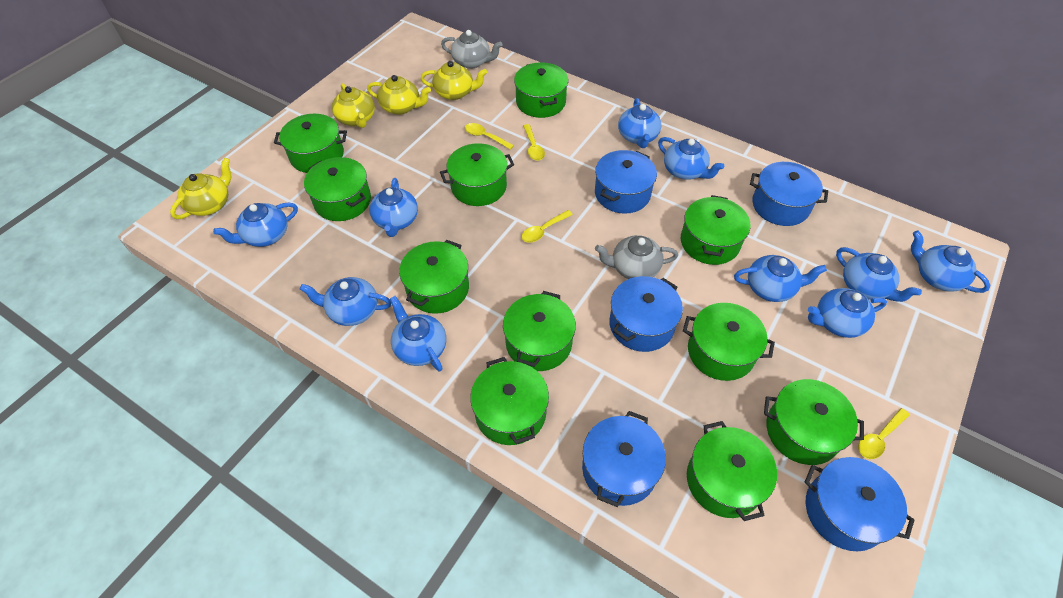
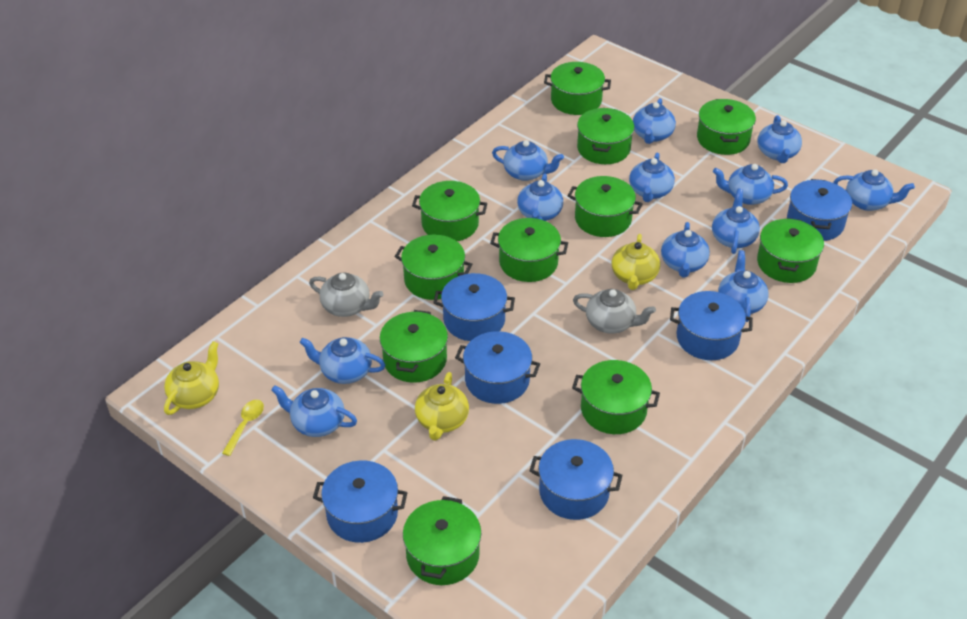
blue pot: 5 -> 6
blue teapot: 10 -> 12
yellow spoon: 4 -> 1
yellow teapot: 4 -> 3

